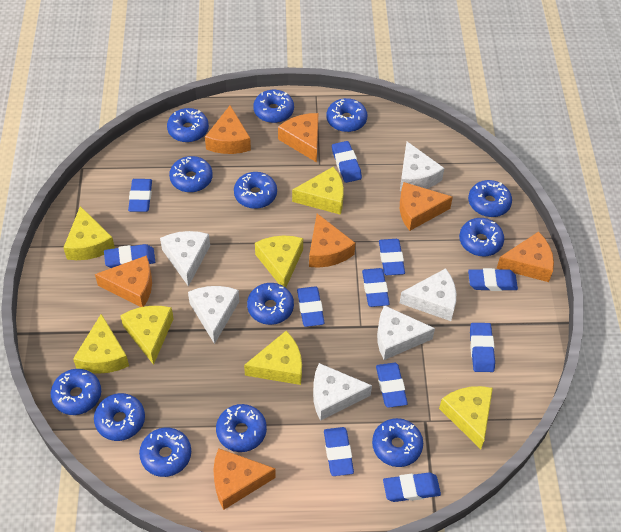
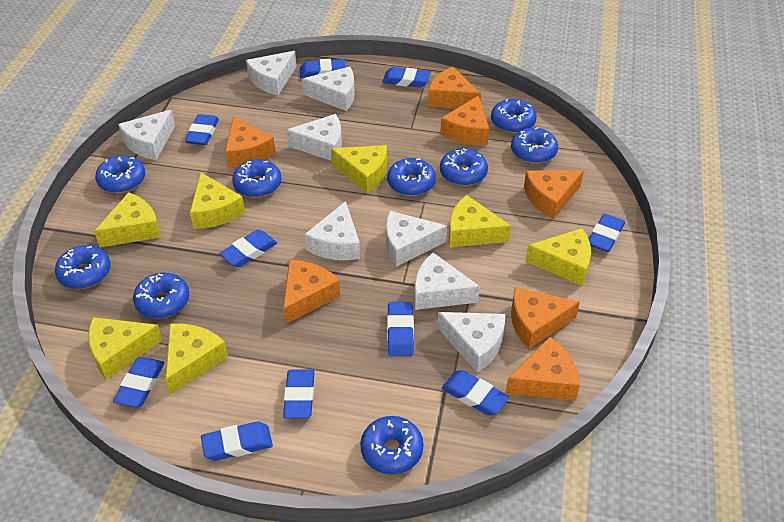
blue donut: 13 -> 9
blue eraser: 11 -> 10
white cheese: 6 -> 8

